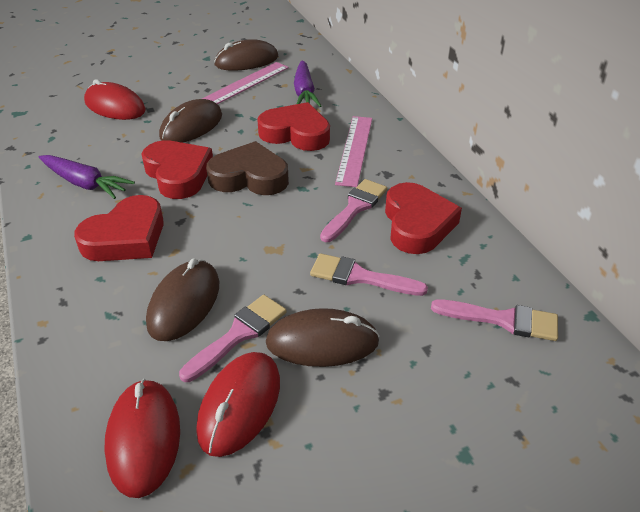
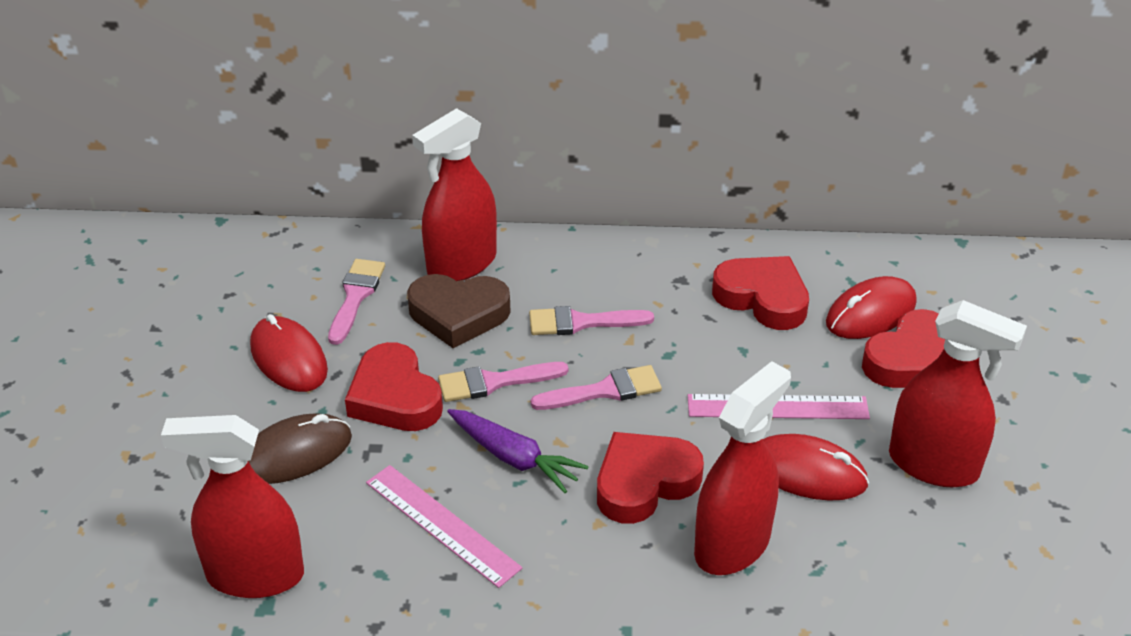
brown mouse: 4 -> 1
purple carrot: 2 -> 1
red spray bottle: 0 -> 4

